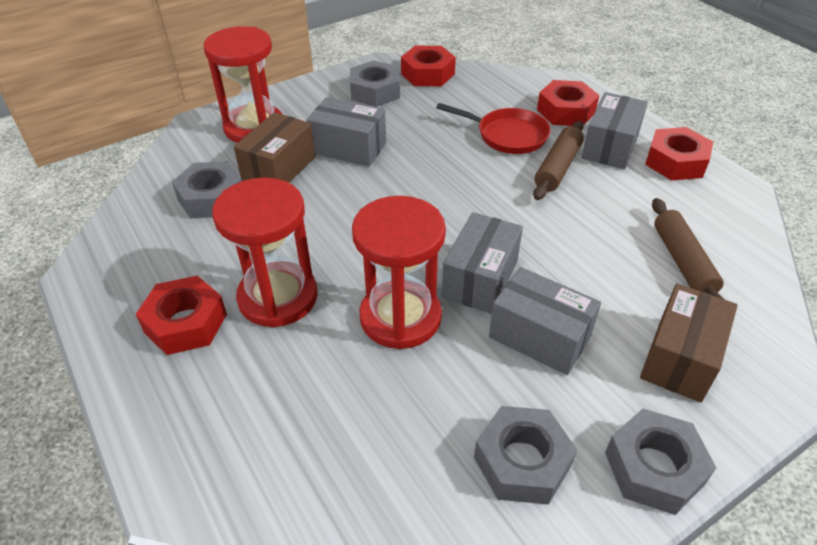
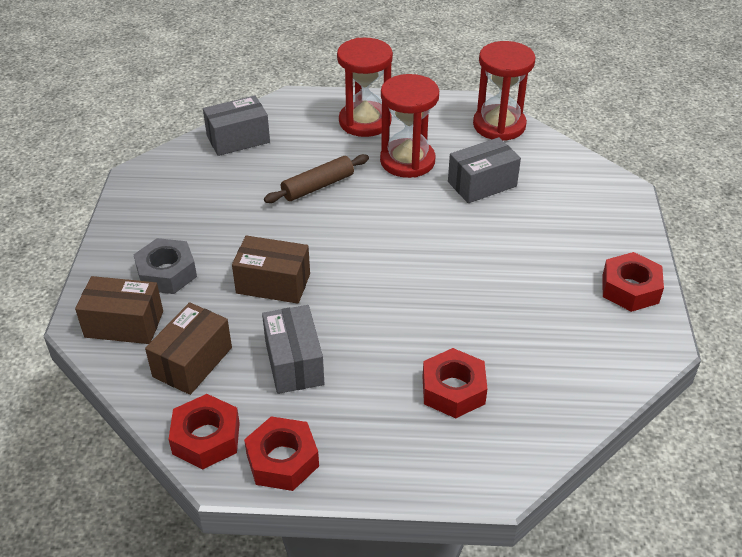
brown box: 2 -> 3
brown rolling pin: 2 -> 1
grey box: 4 -> 3
grey nut: 4 -> 1
red pan: 1 -> 0

